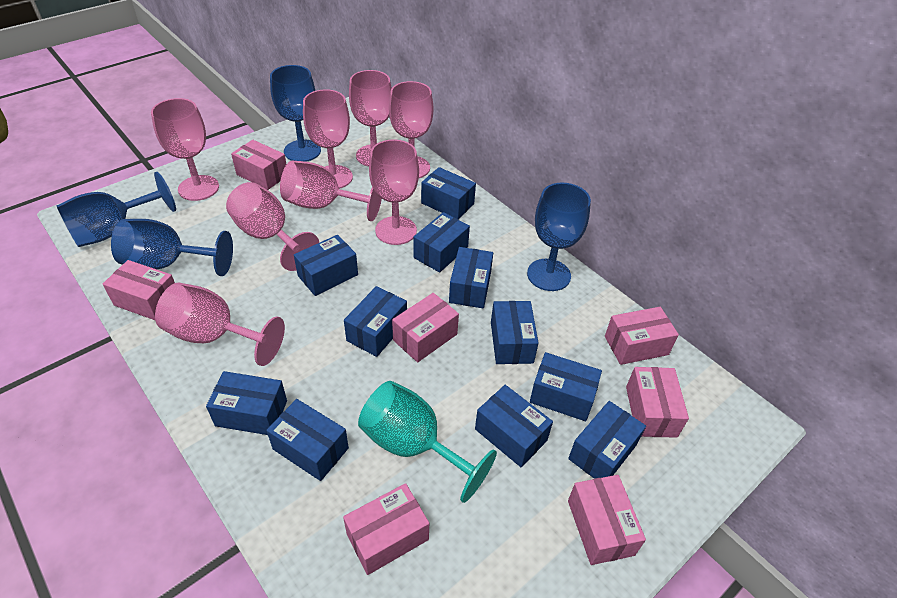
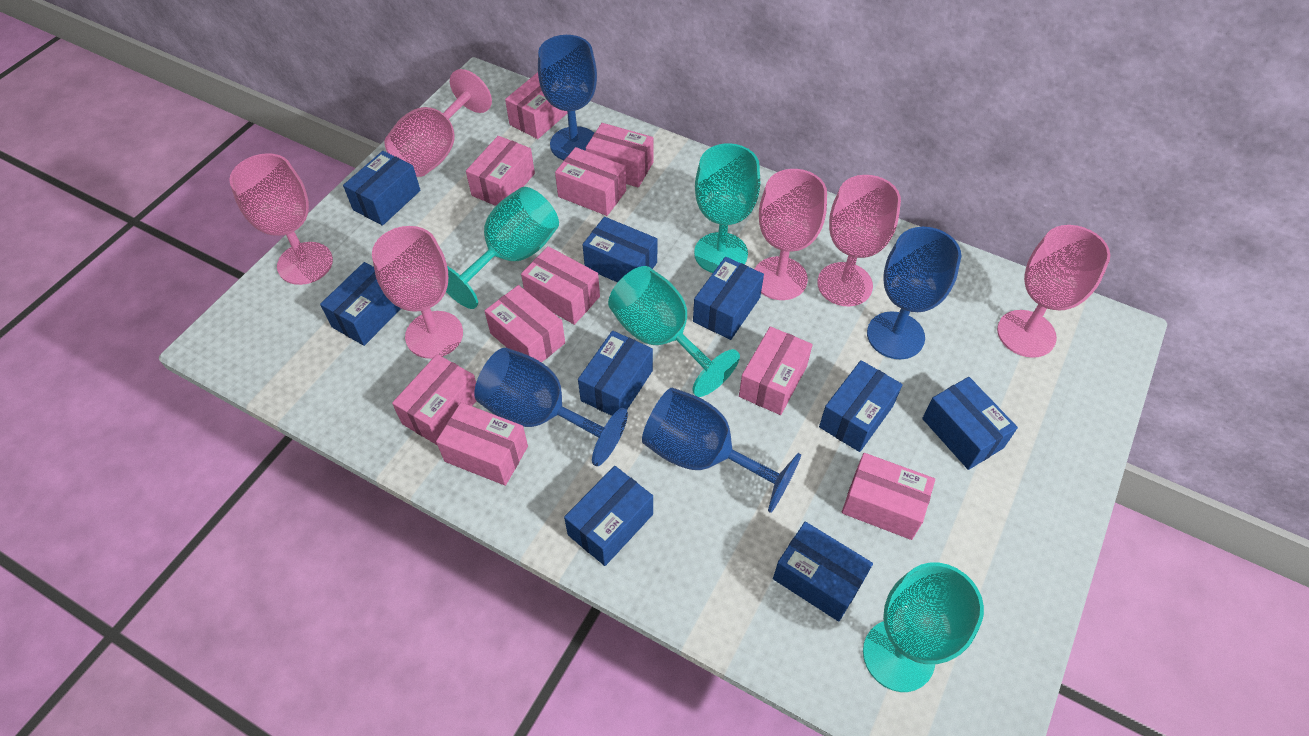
blue box: 11 -> 9
pink box: 7 -> 10
pink goblet: 8 -> 6
turquoise goblet: 1 -> 4

